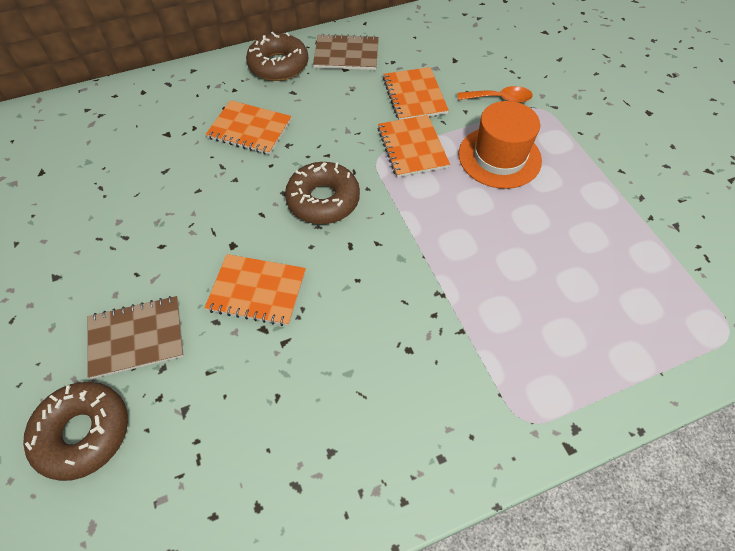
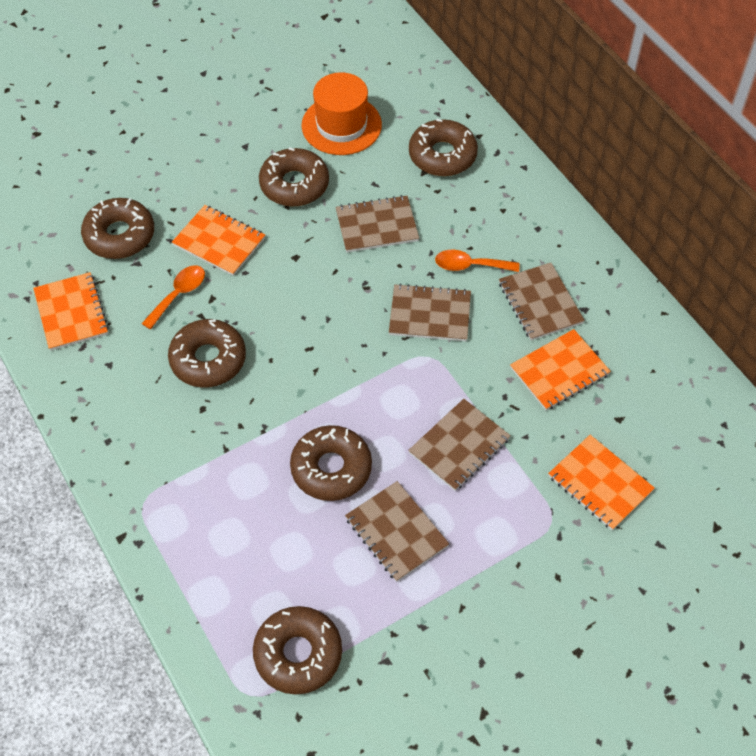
brown donut: 3 -> 6
brown notebook: 2 -> 5
orange spoon: 1 -> 2

